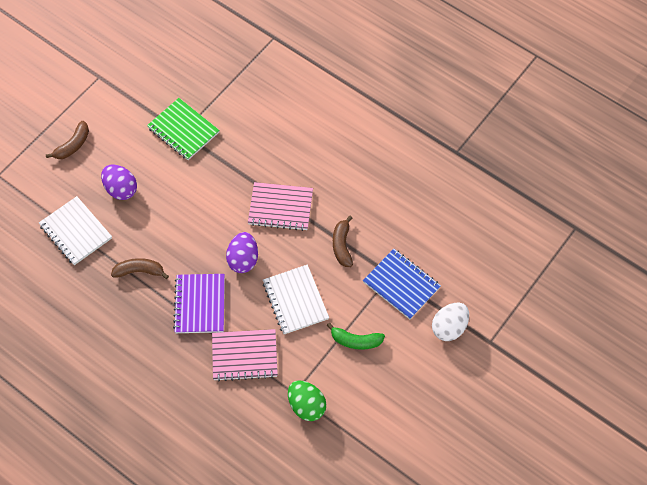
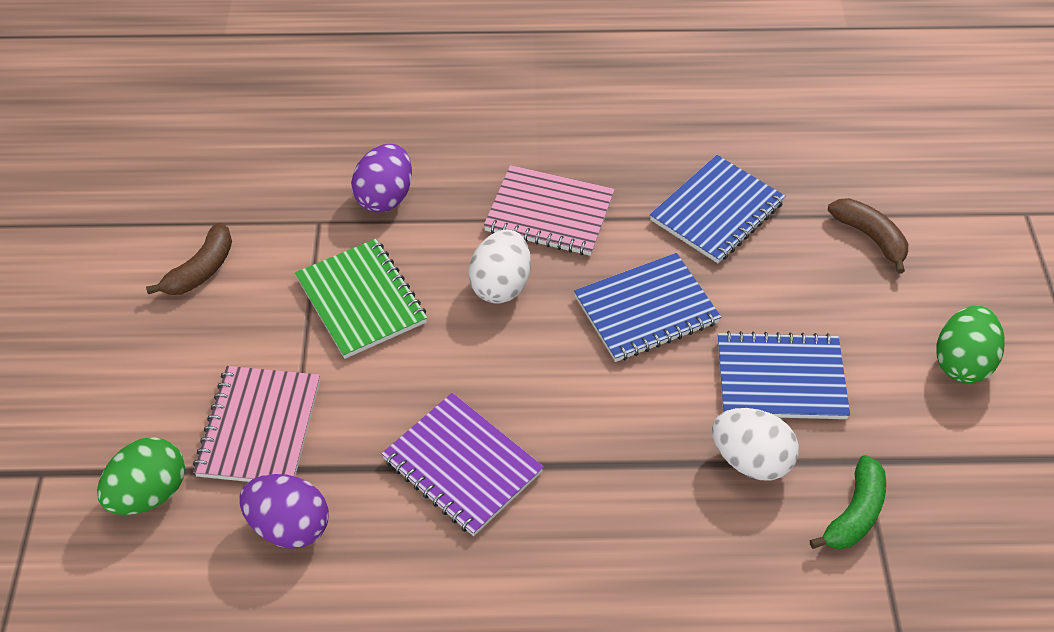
blue notebook: 1 -> 3
brown banana: 3 -> 2
green egg: 1 -> 2
white egg: 1 -> 2
white notebook: 2 -> 0

